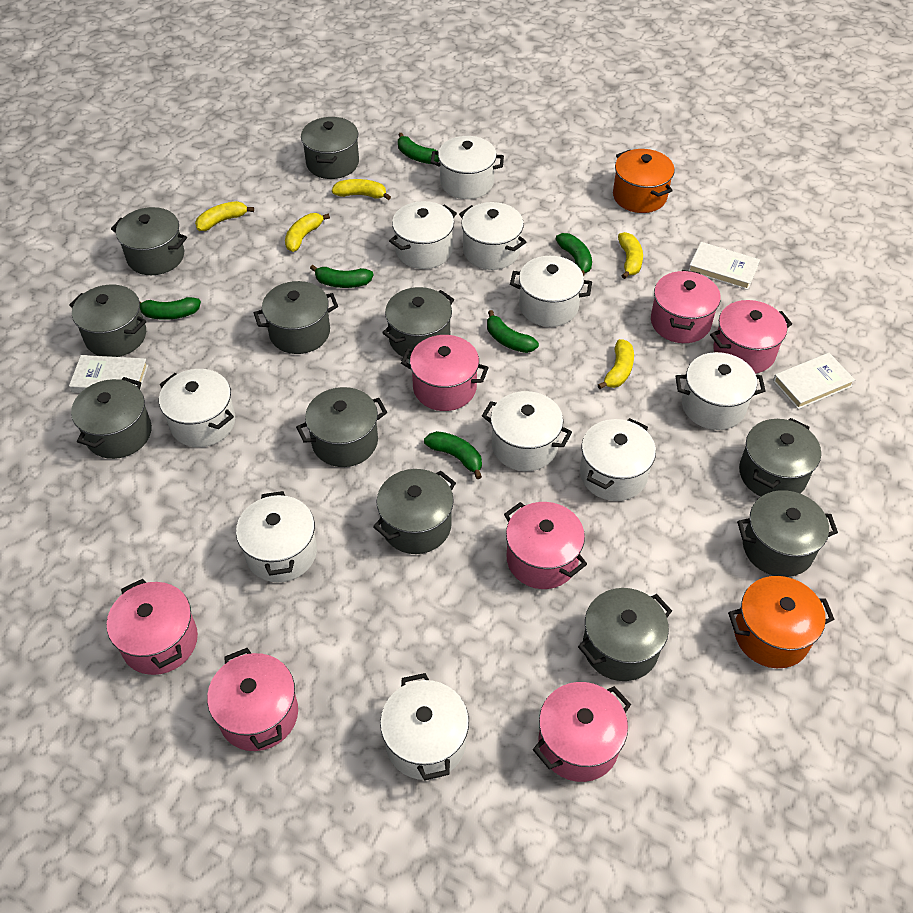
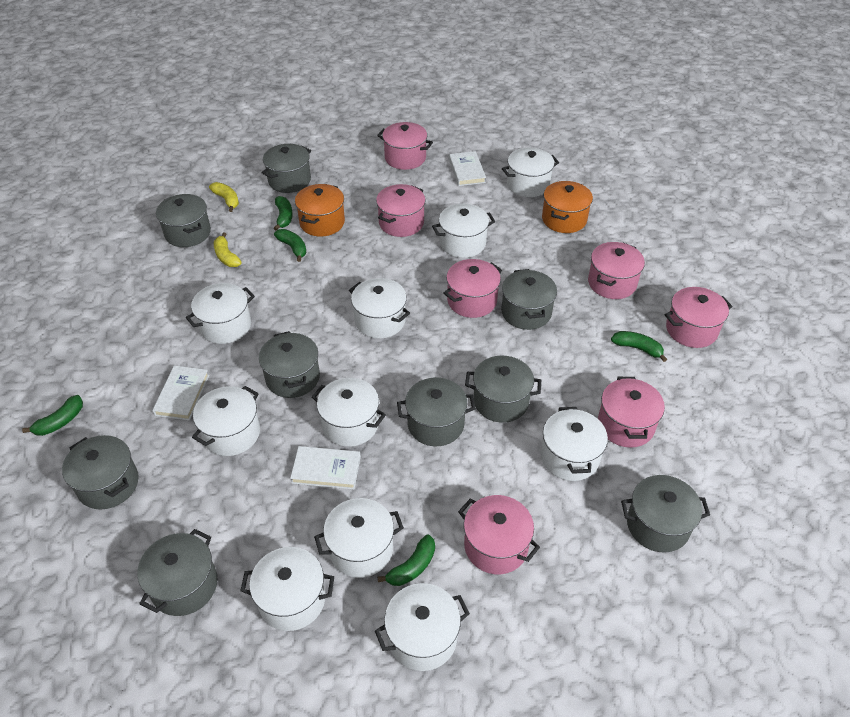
green banana: 6 -> 5
grey pot: 11 -> 9
yellow banana: 5 -> 2

